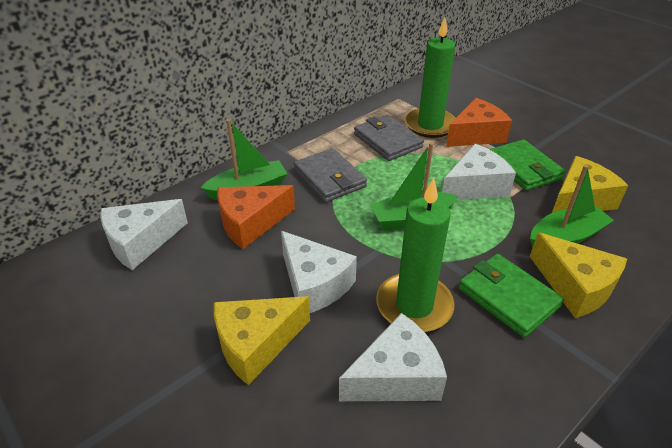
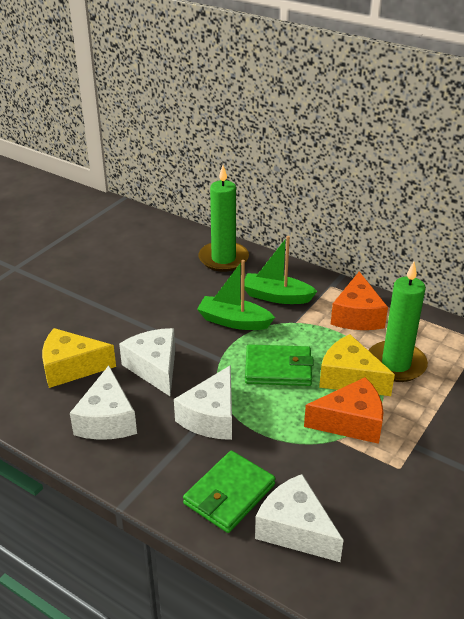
green boat: 3 -> 2
grey wallet: 2 -> 0
yellow cheese: 3 -> 2

